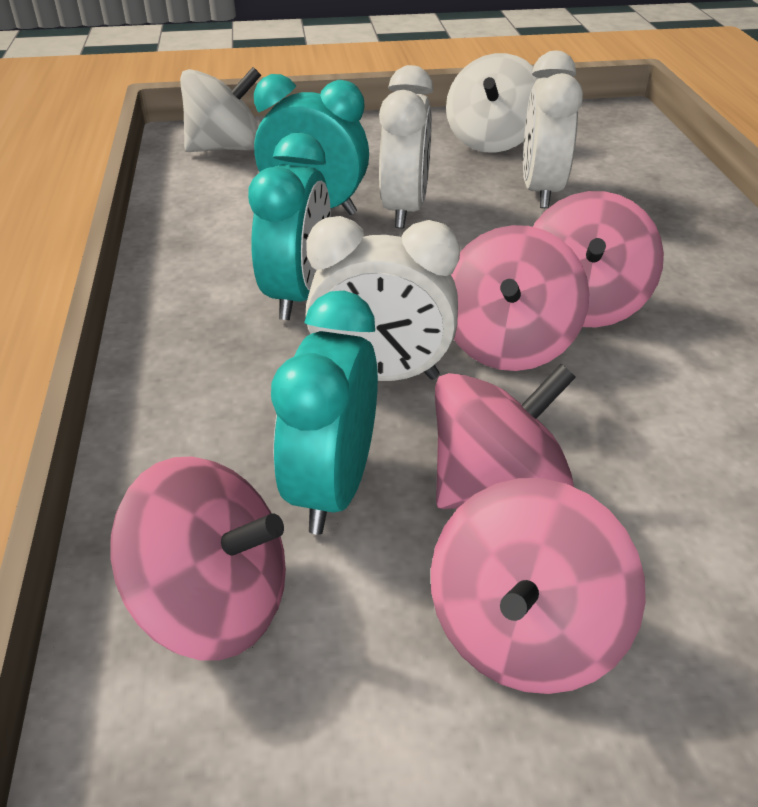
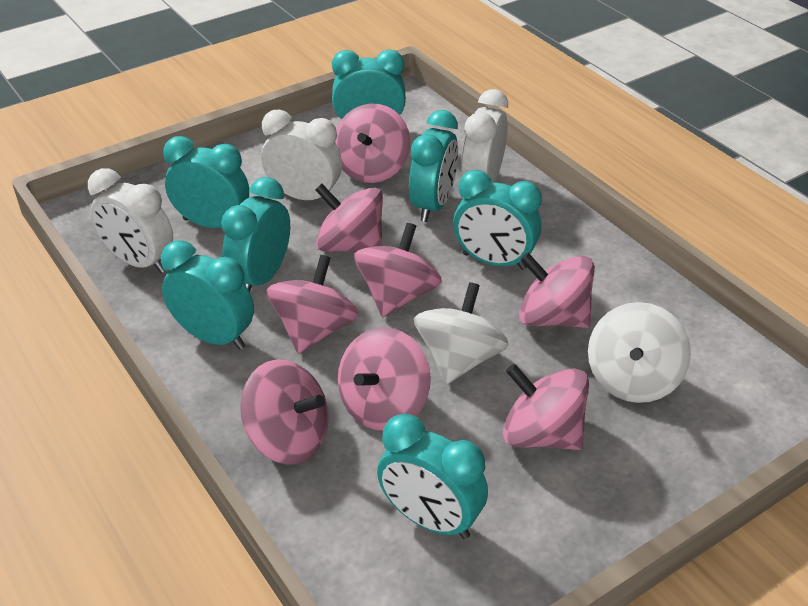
pink spinning top: 5 -> 8
turquoise clock: 3 -> 7

